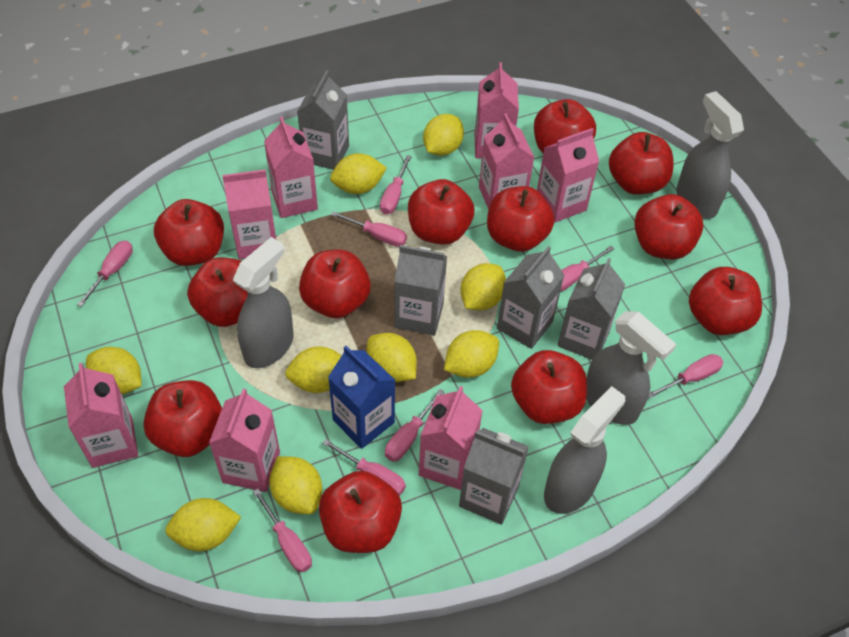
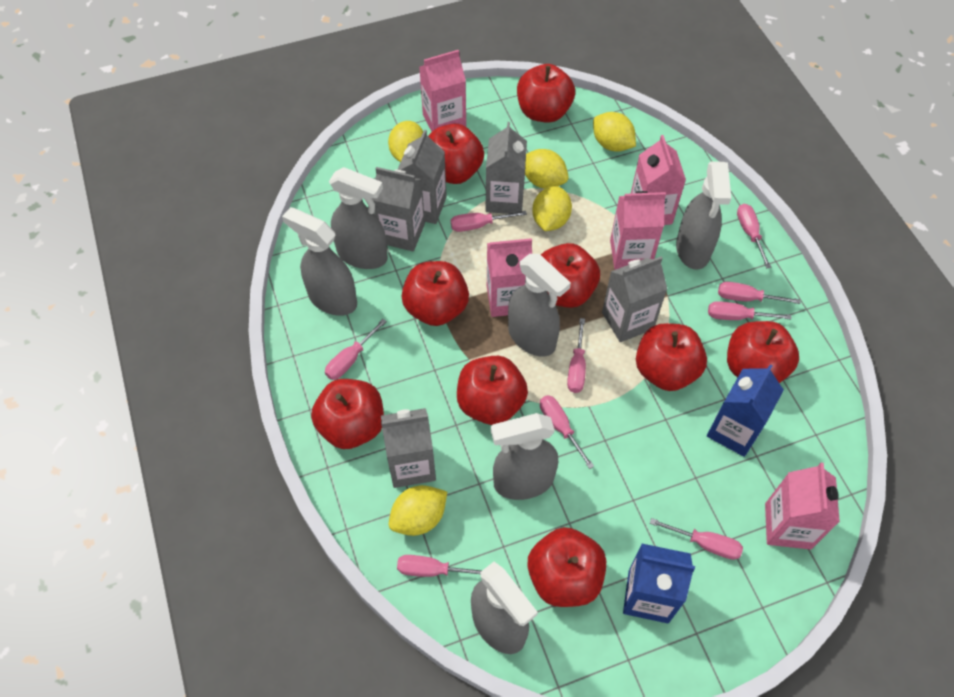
blue carton: 1 -> 2
grey spray bottle: 4 -> 6
pink carton: 8 -> 5
pink screwdriver: 8 -> 9
red apple: 12 -> 9
yellow lemon: 9 -> 5

